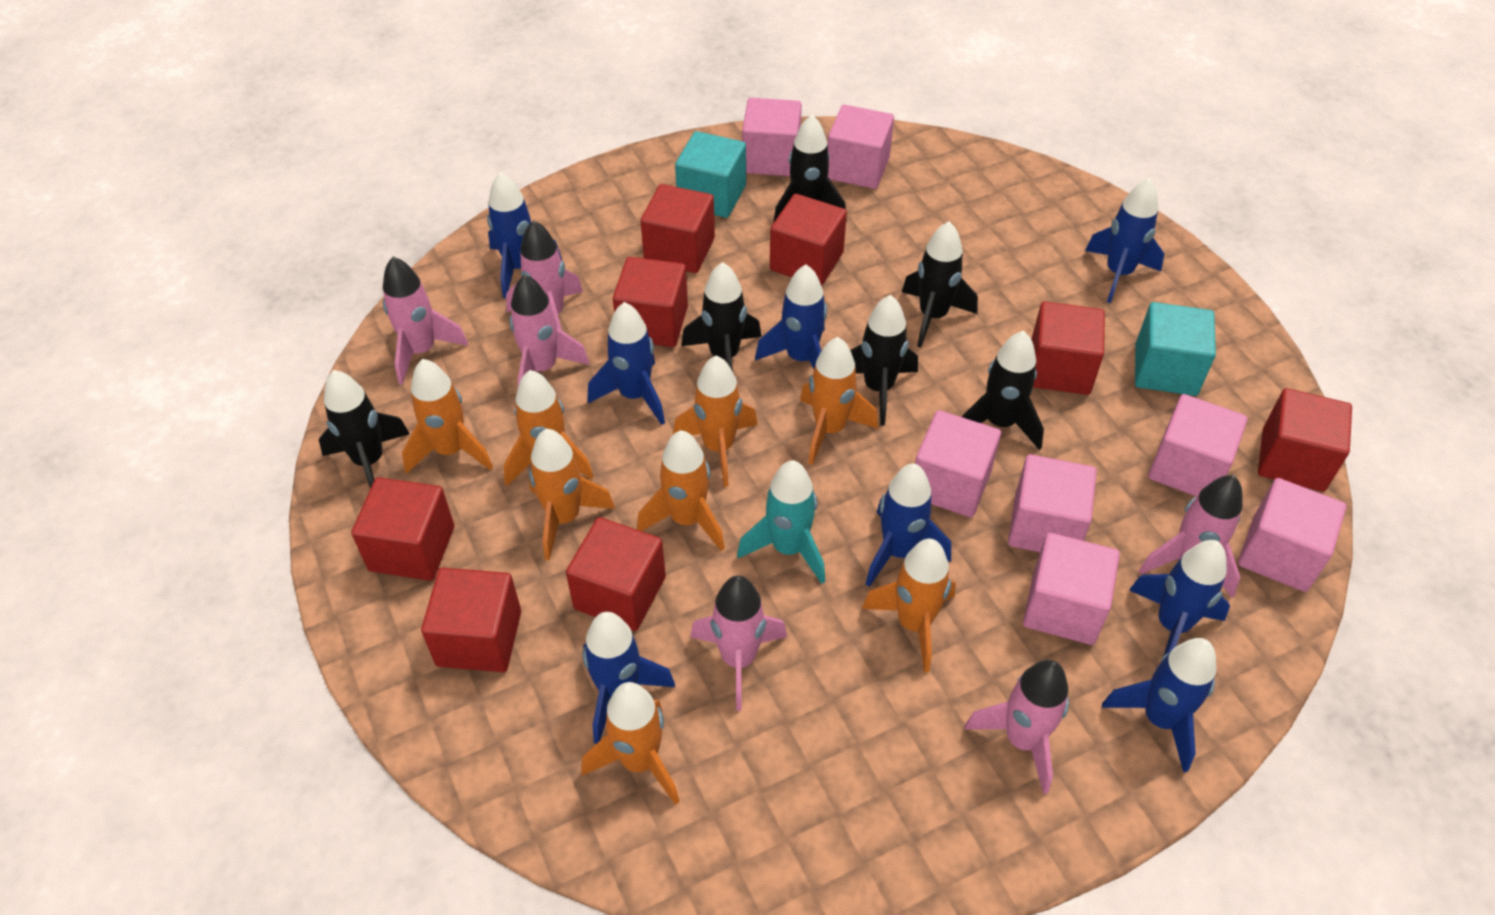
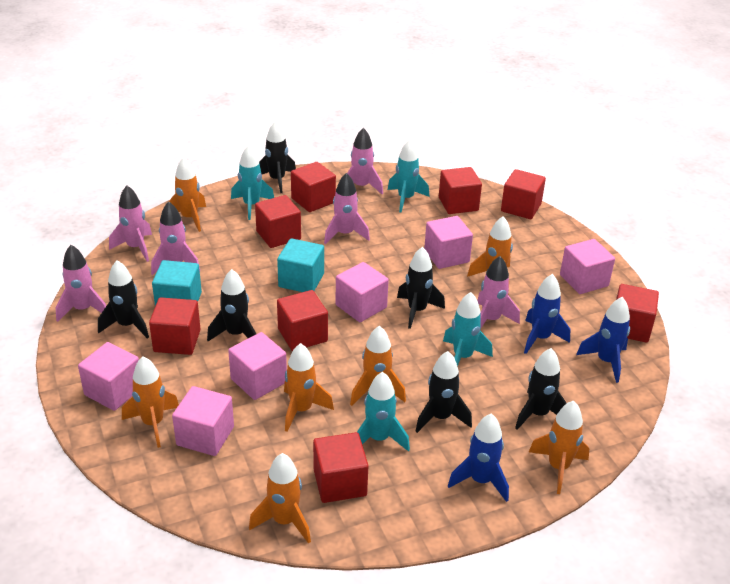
blue rocket: 8 -> 3
orange rocket: 8 -> 7
pink cube: 7 -> 6
turquoise rocket: 1 -> 4

